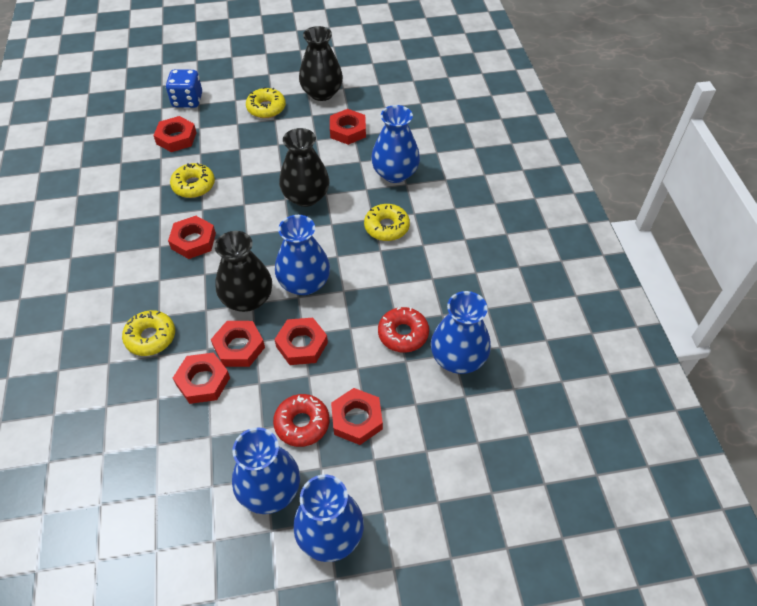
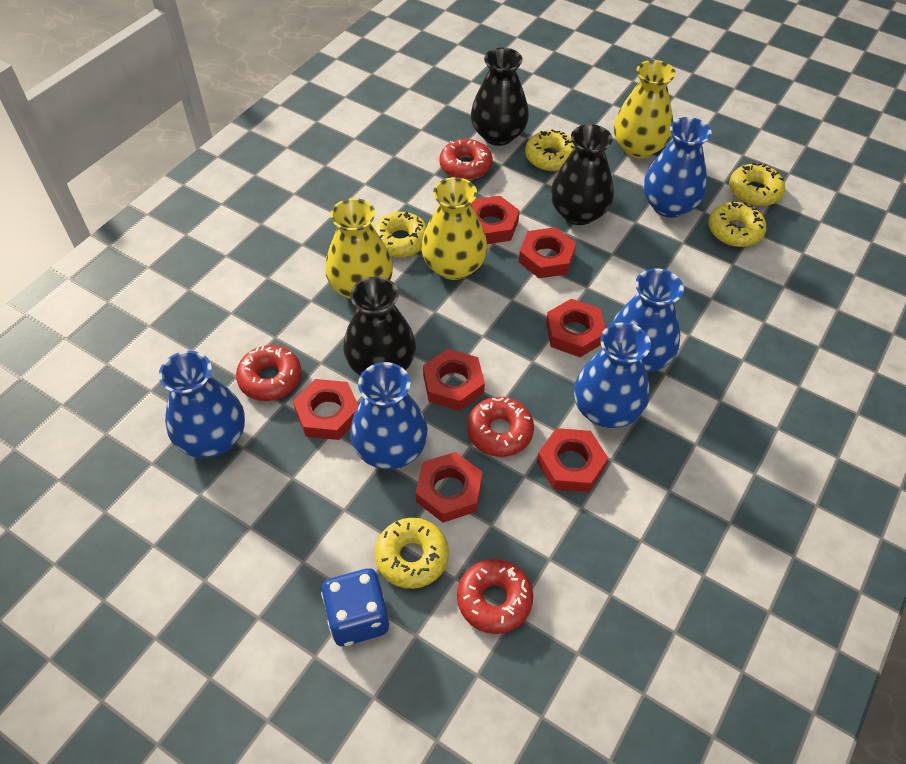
red donut: 2 -> 4
yellow donut: 4 -> 5
yellow vase: 0 -> 3

